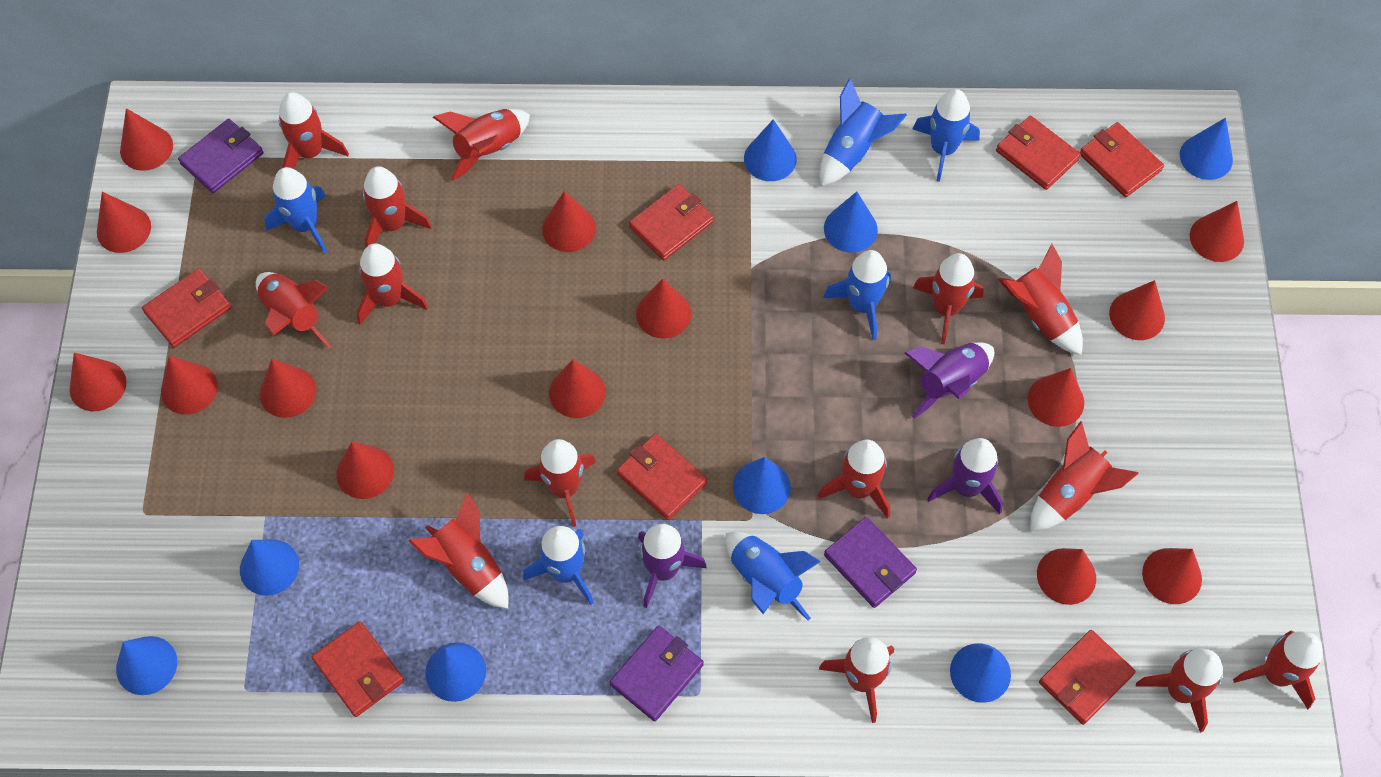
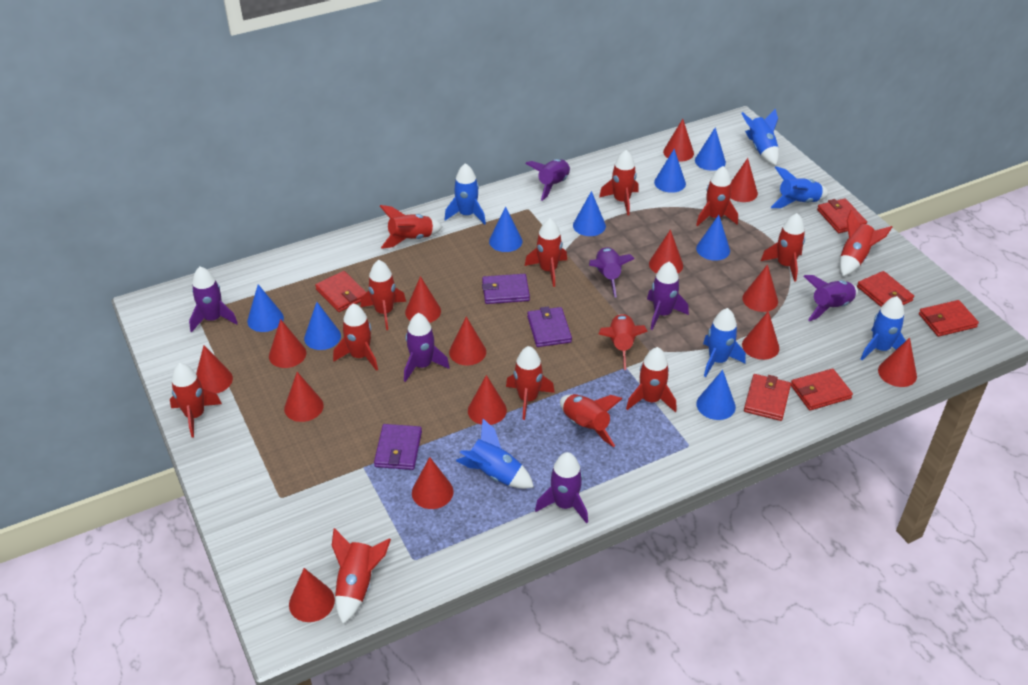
purple rocket: 3 -> 7
red wallet: 7 -> 6

